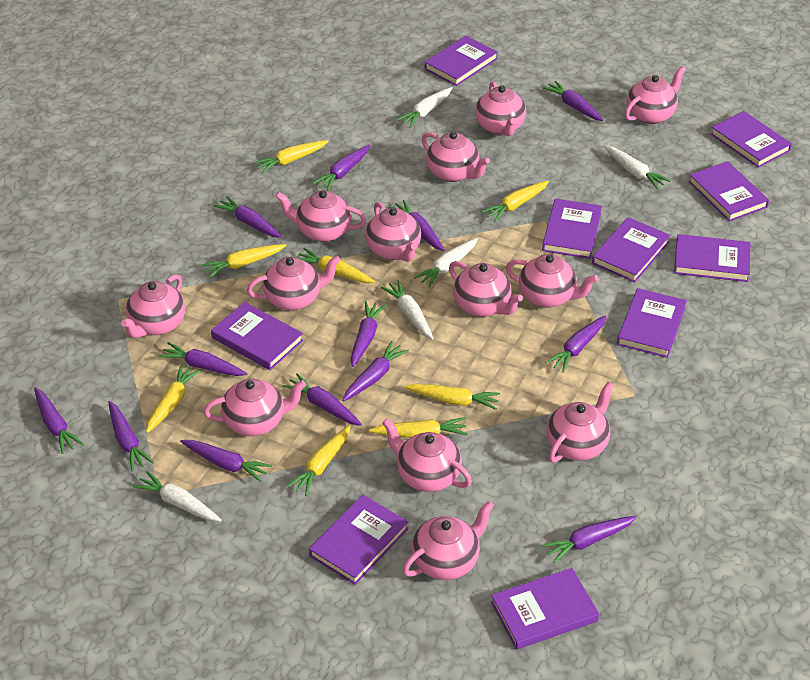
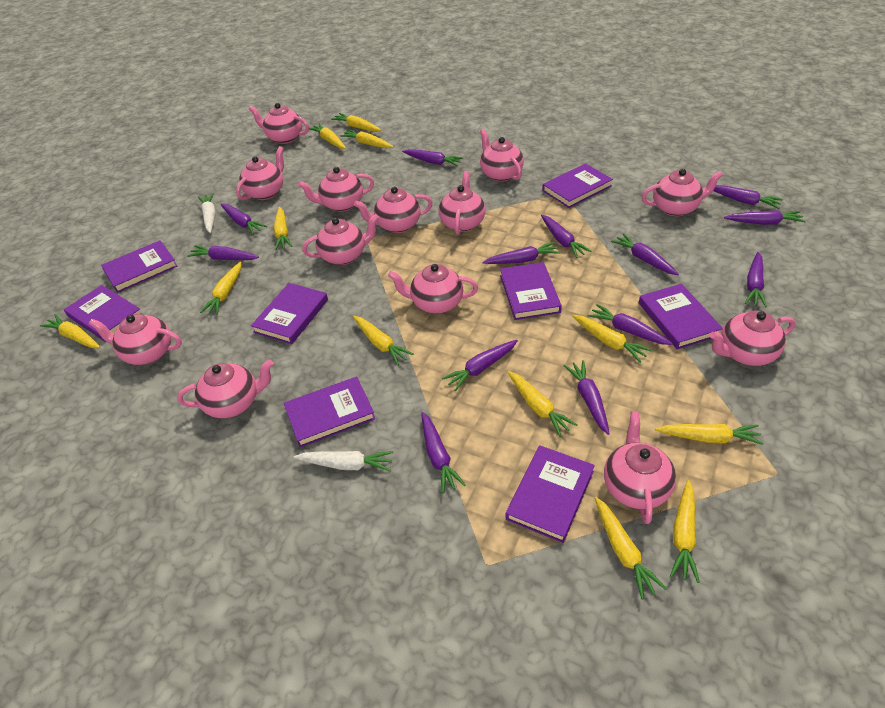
purple book: 10 -> 8
white carrot: 5 -> 2
yellow carrot: 8 -> 12

